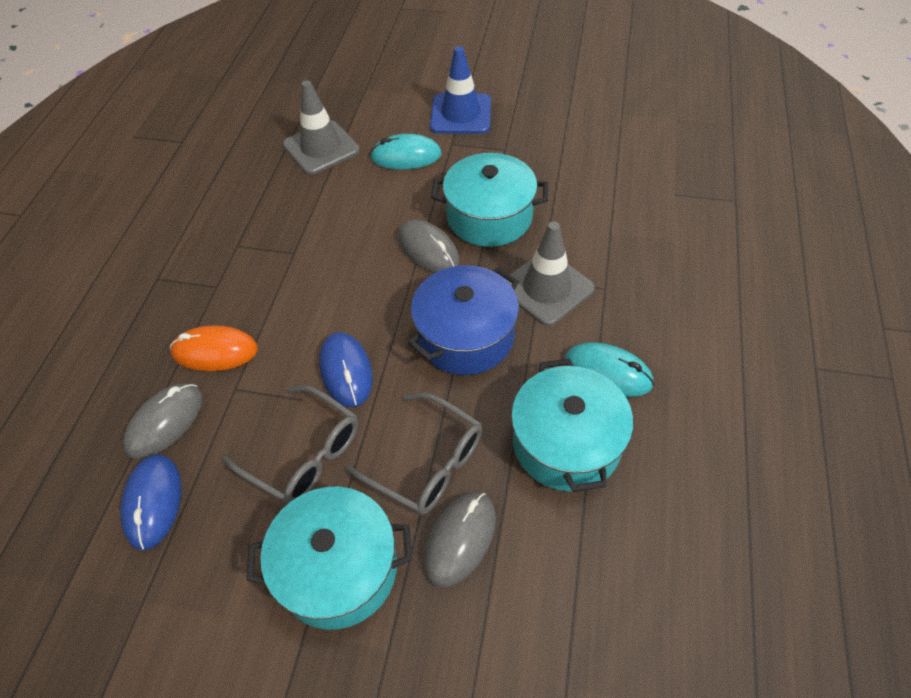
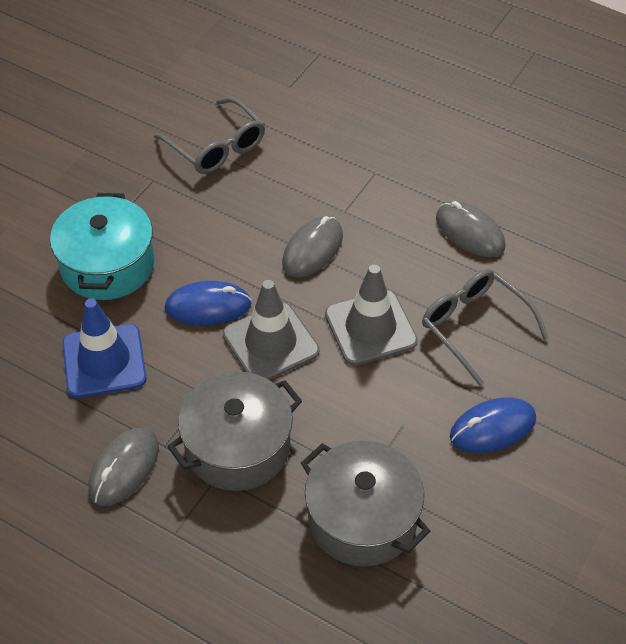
blue pot: 1 -> 0
grey pot: 0 -> 2
orange mouse: 1 -> 0
turquoise mouse: 2 -> 0
turquoise pot: 3 -> 1

